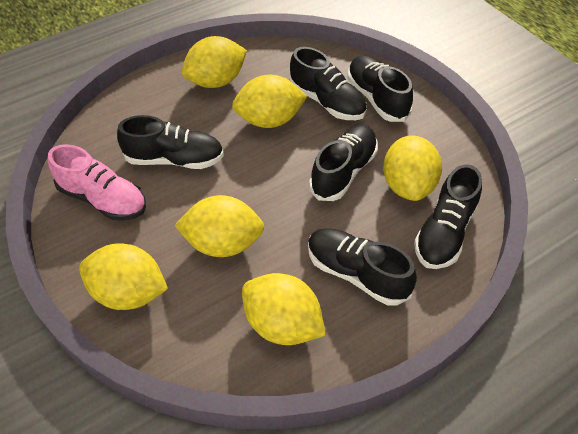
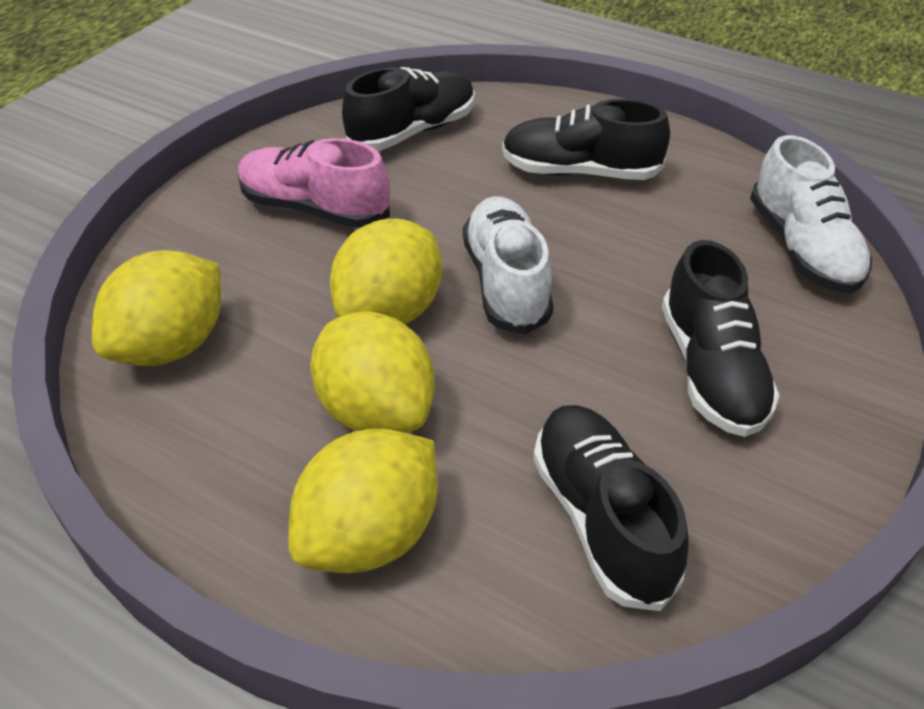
black shoe: 6 -> 4
white shoe: 0 -> 2
yellow lemon: 6 -> 4

